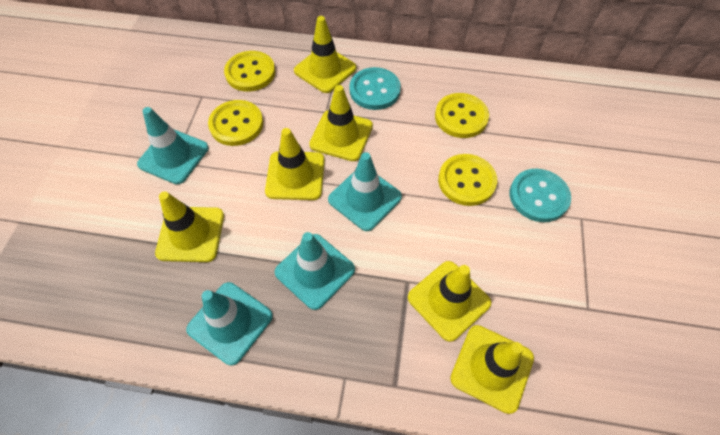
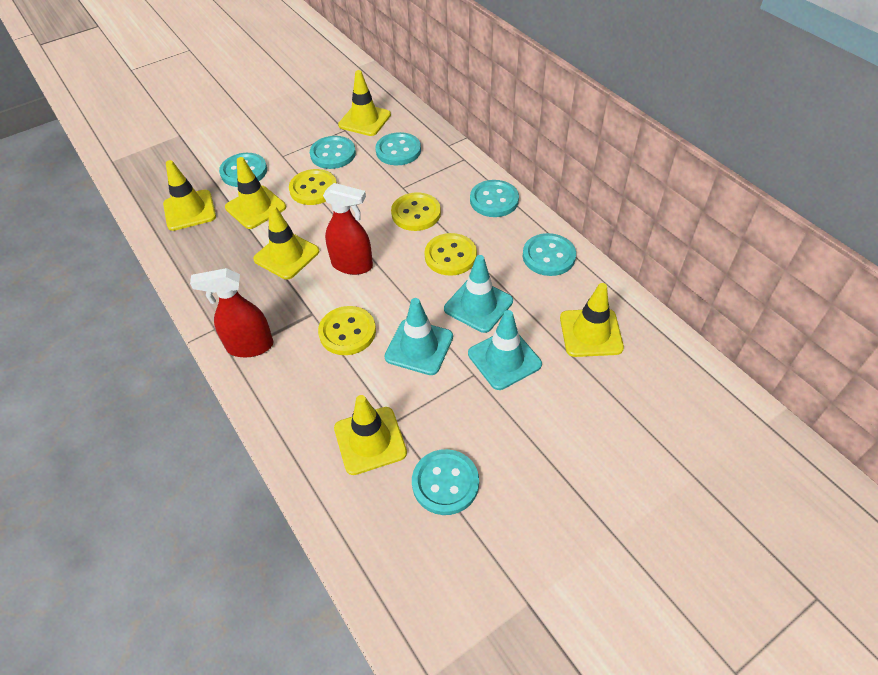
red spray bottle: 0 -> 2
turquoise button: 2 -> 6
turquoise traffic cone: 4 -> 3

